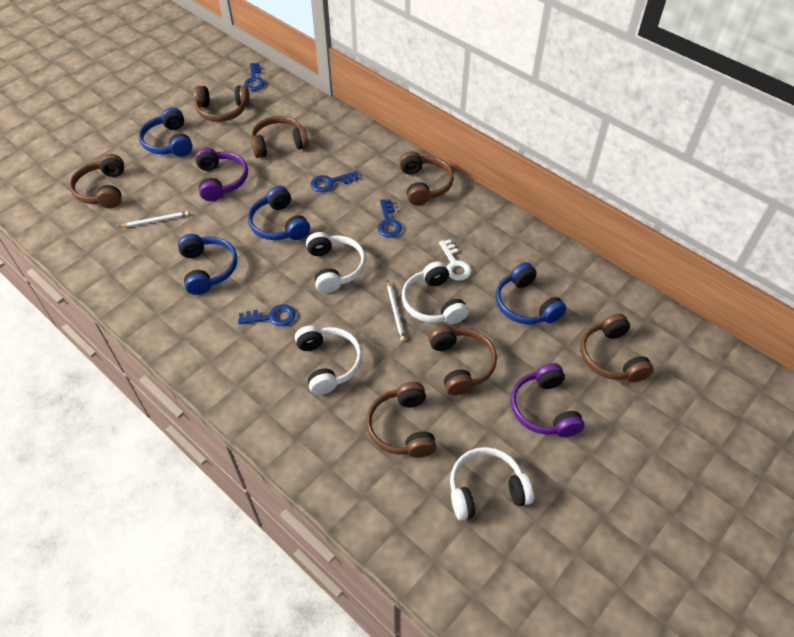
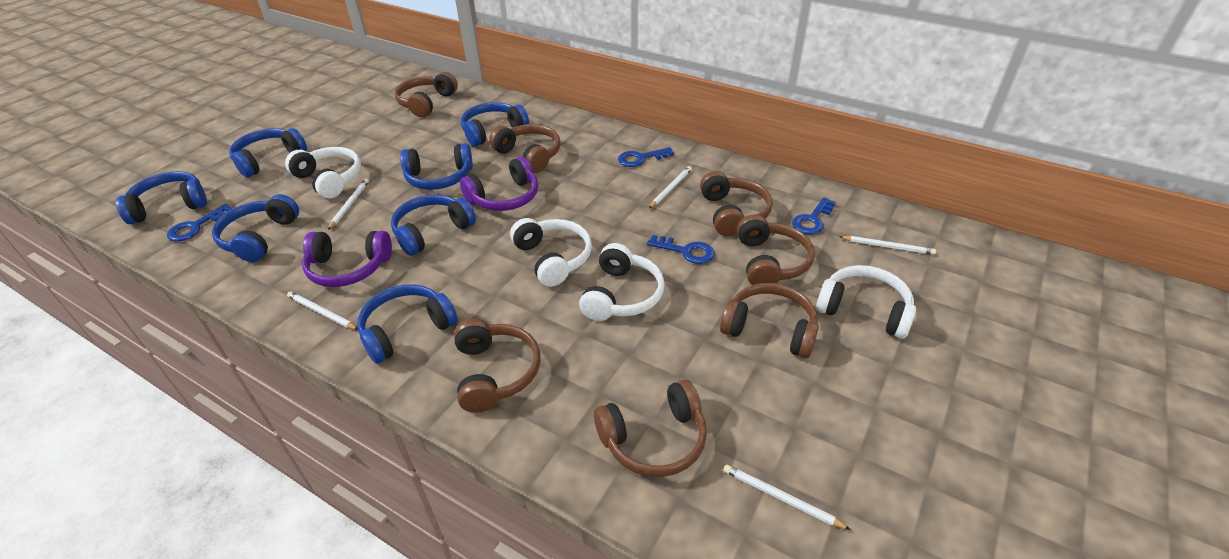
blue headphones: 4 -> 7
white key: 1 -> 0
white pencil: 2 -> 5

